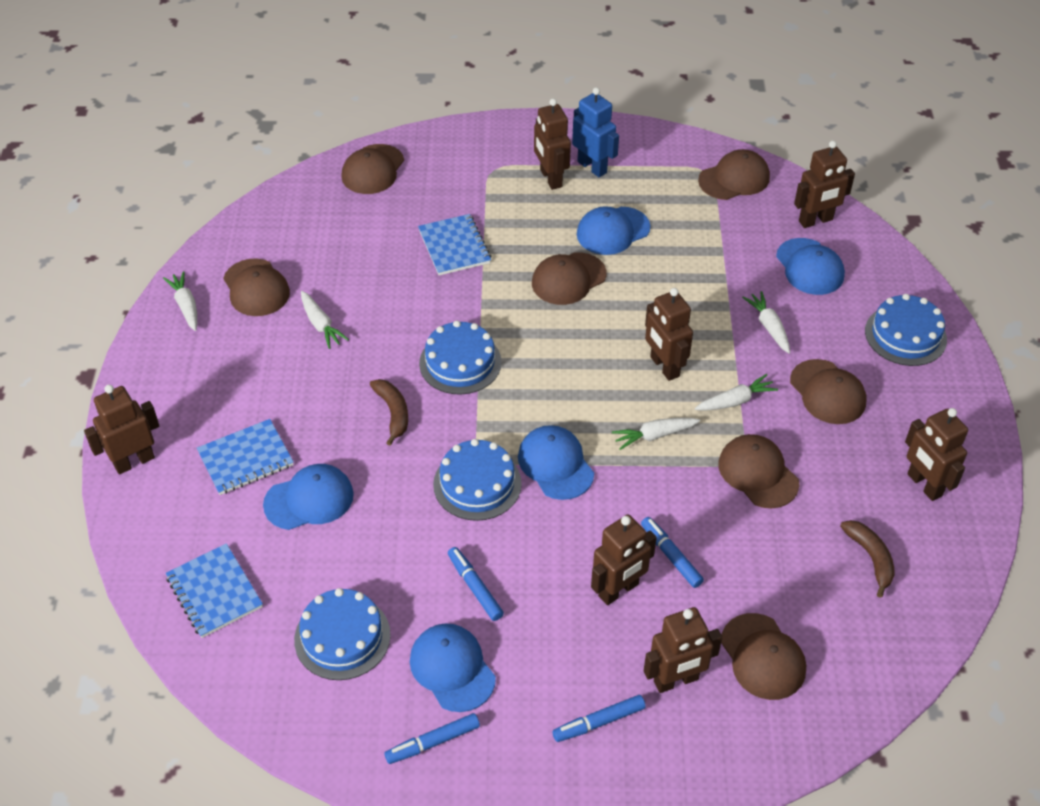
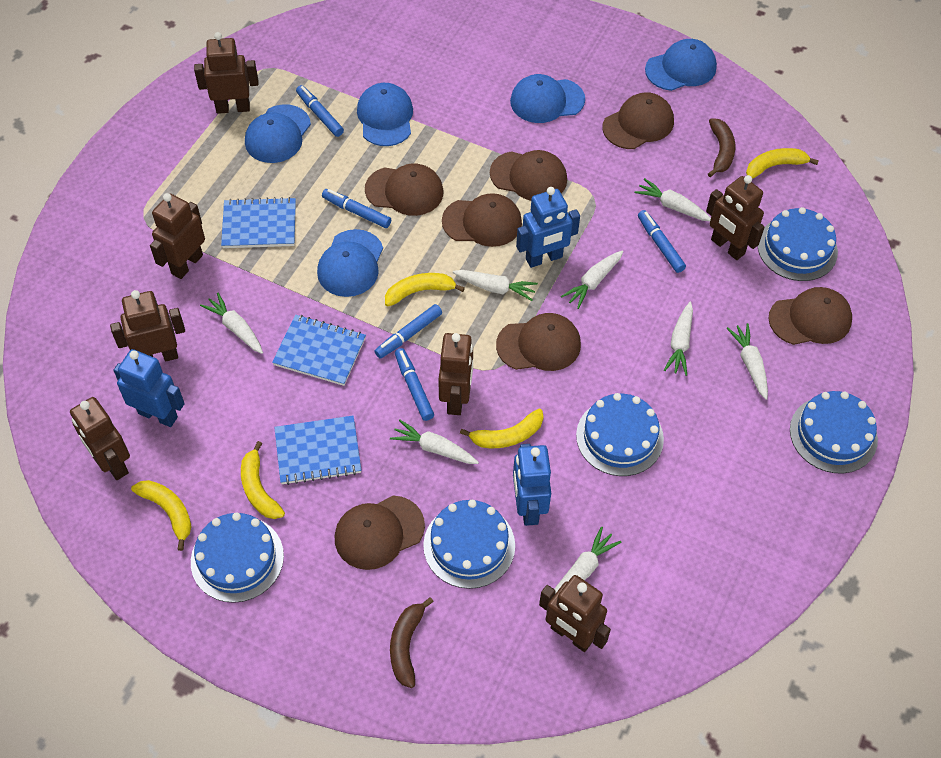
blue cake: 4 -> 5
blue marker: 4 -> 5
blue robot: 1 -> 3
white carrot: 5 -> 8
yellow banana: 0 -> 5

